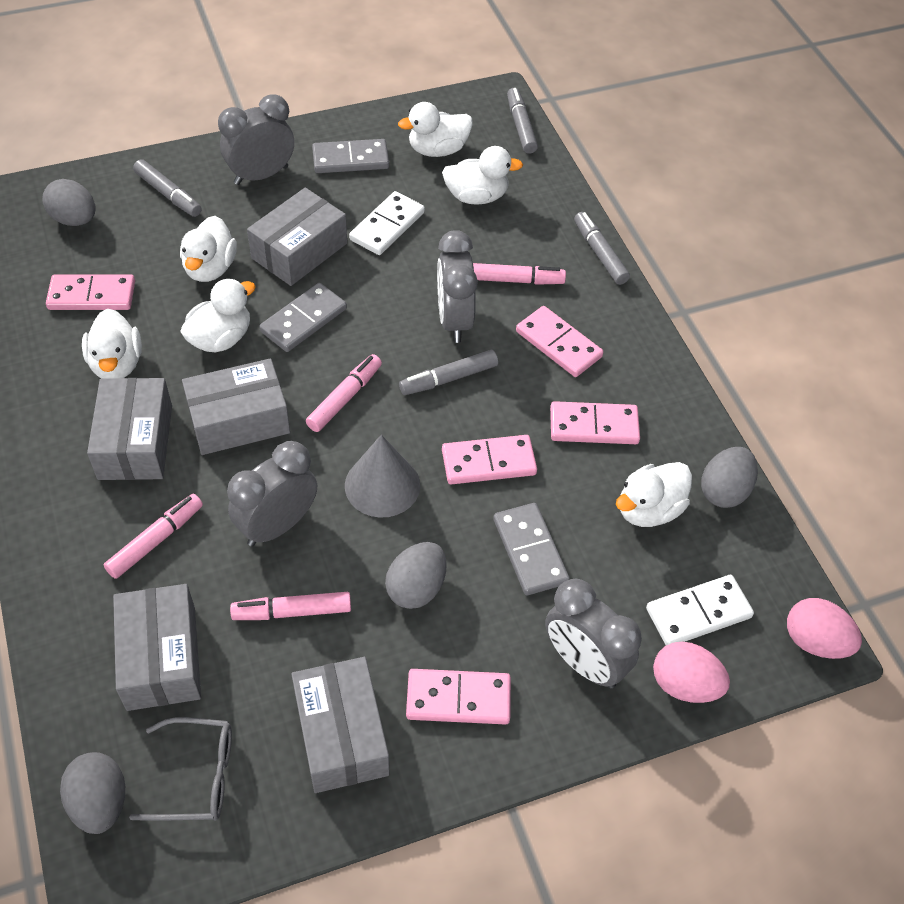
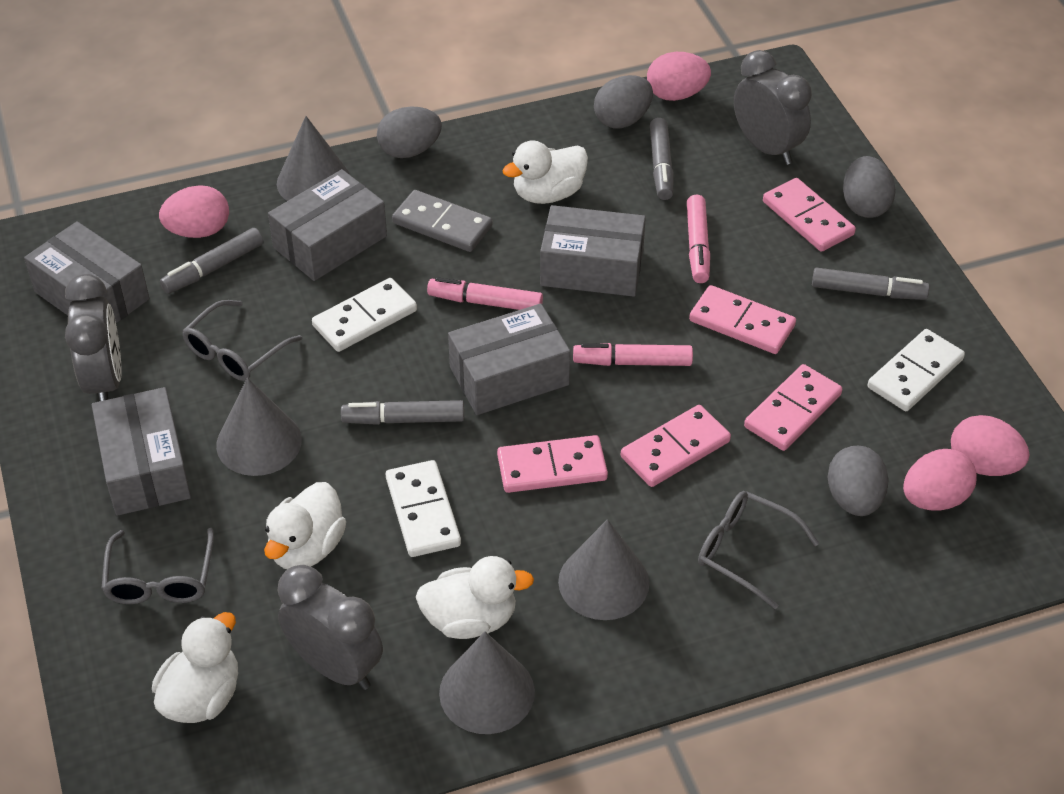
grey clock: 4 -> 3
grey cone: 1 -> 4
grey domino: 3 -> 1
grey glasses: 1 -> 3
pink egg: 2 -> 4
pink marker: 4 -> 3
white domino: 2 -> 3
white duck: 6 -> 4

